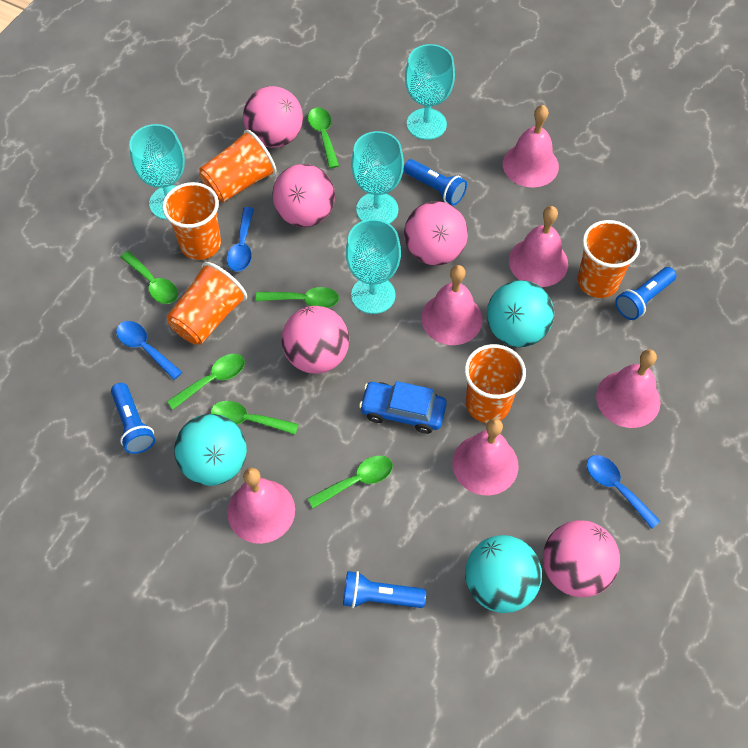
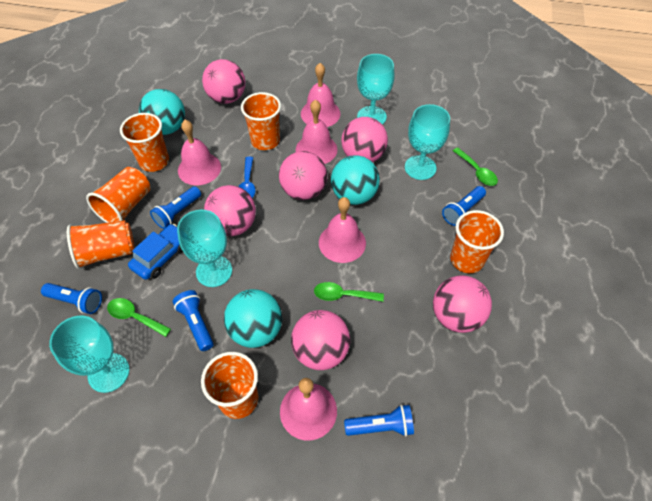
blue flashlight: 4 -> 5
blue spoon: 3 -> 1
green spoon: 6 -> 3
orange cup: 5 -> 6
pink ball: 5 -> 6
pink bell: 6 -> 5

